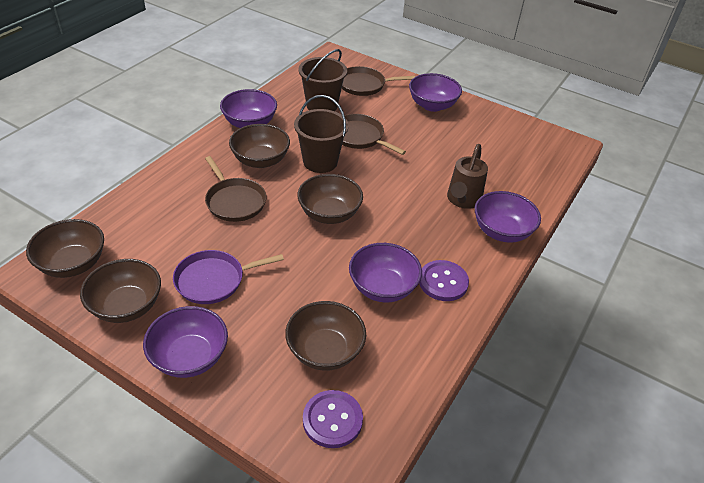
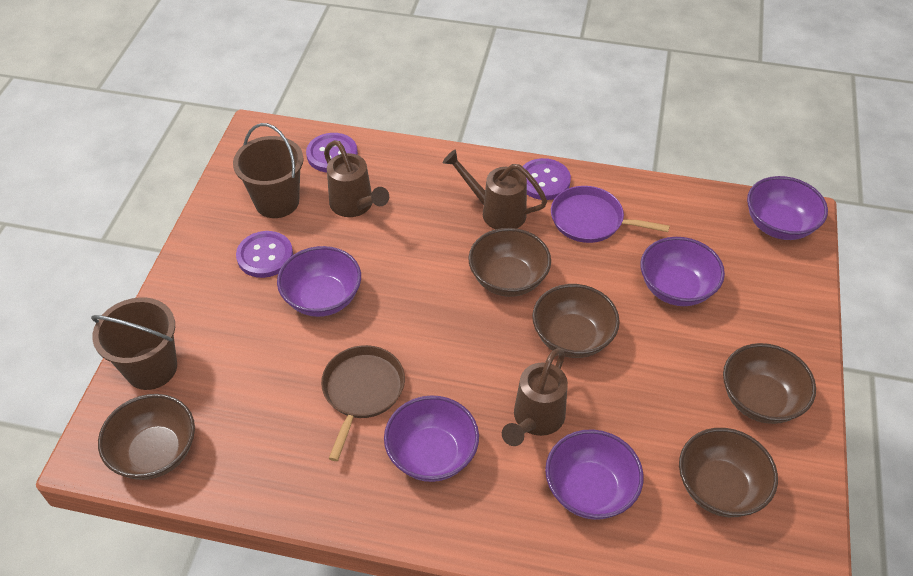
brown pan: 3 -> 1
brown watering can: 1 -> 3
purple button: 2 -> 3

